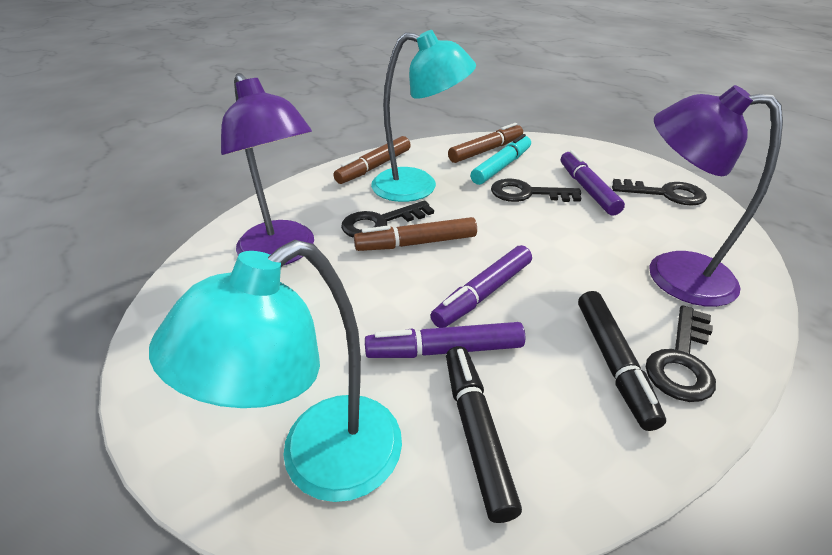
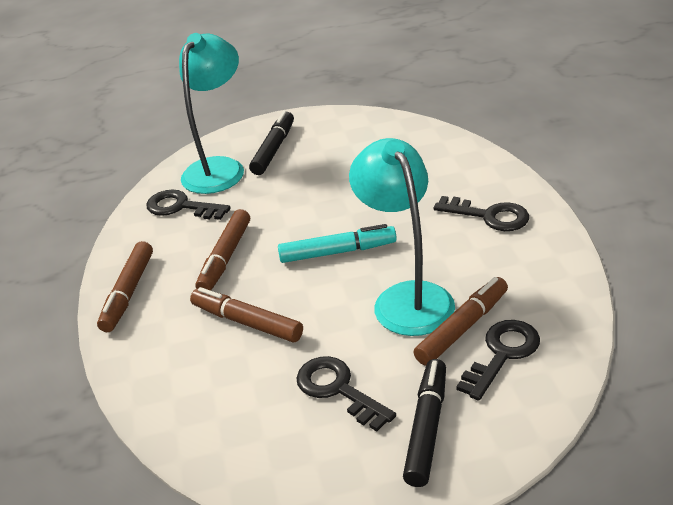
brown marker: 3 -> 4
purple lamp: 2 -> 0
purple marker: 3 -> 0

